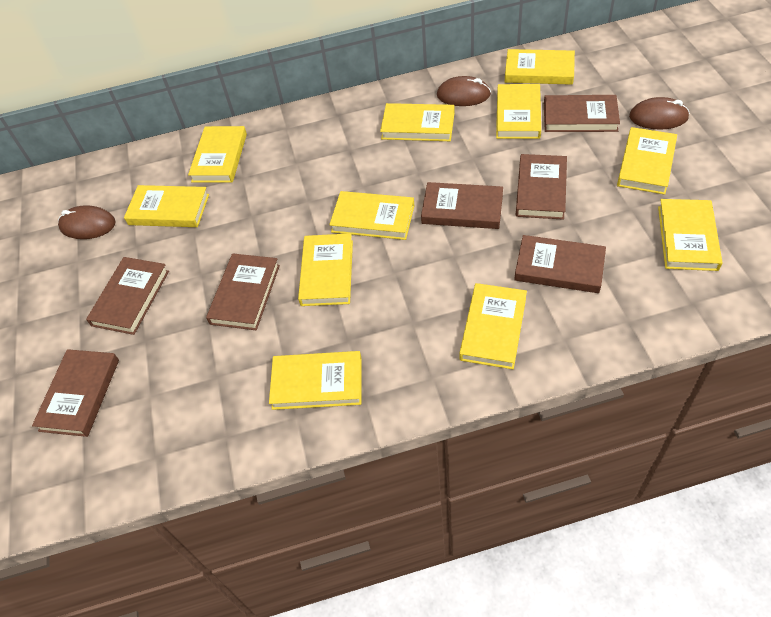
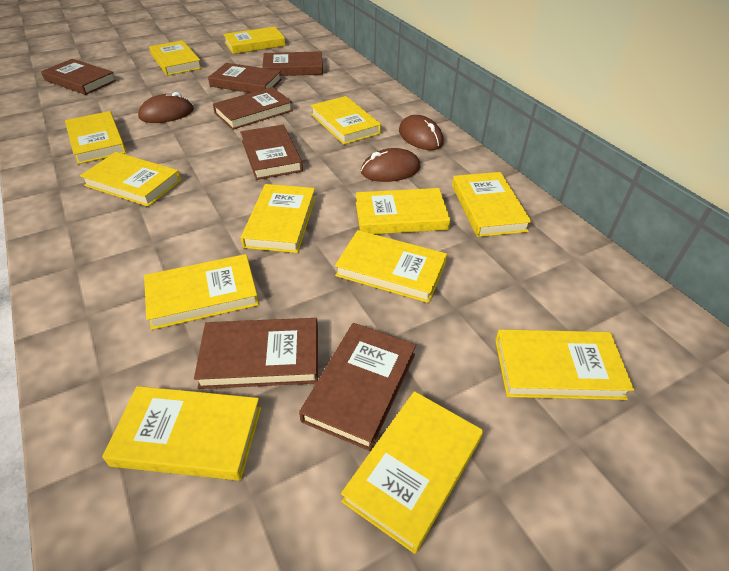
yellow book: 11 -> 13

